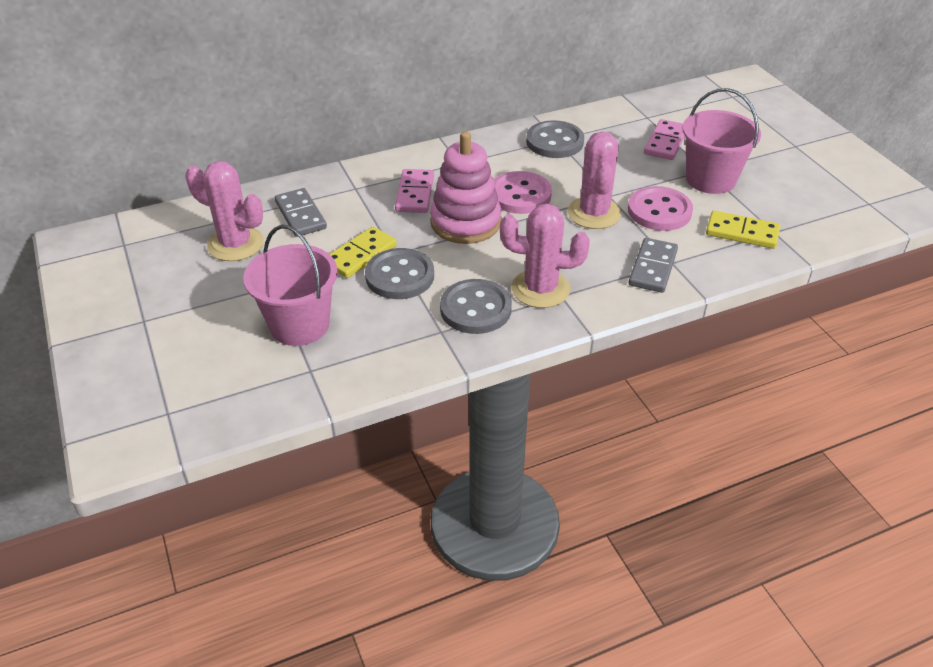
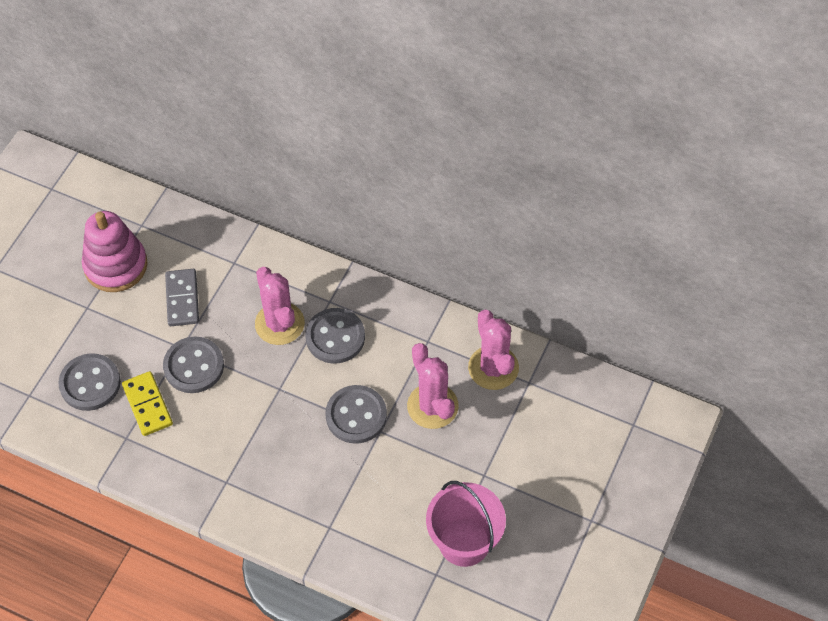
grey button: 3 -> 4
grey domino: 2 -> 1
pink bucket: 2 -> 1
pink button: 2 -> 0
pink domino: 2 -> 0
yellow domino: 2 -> 1

